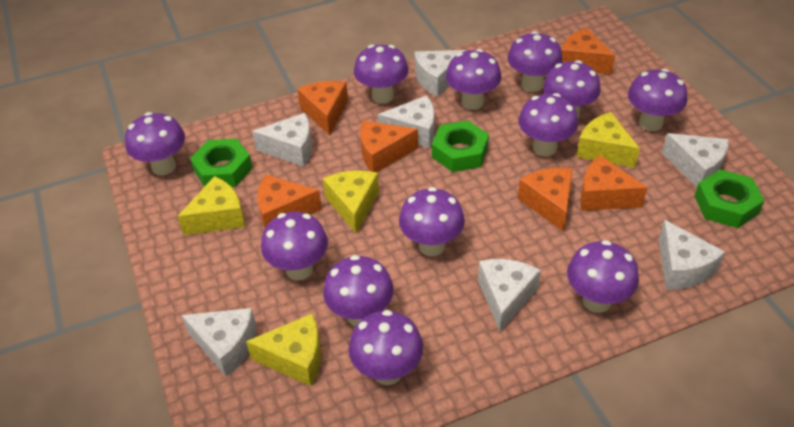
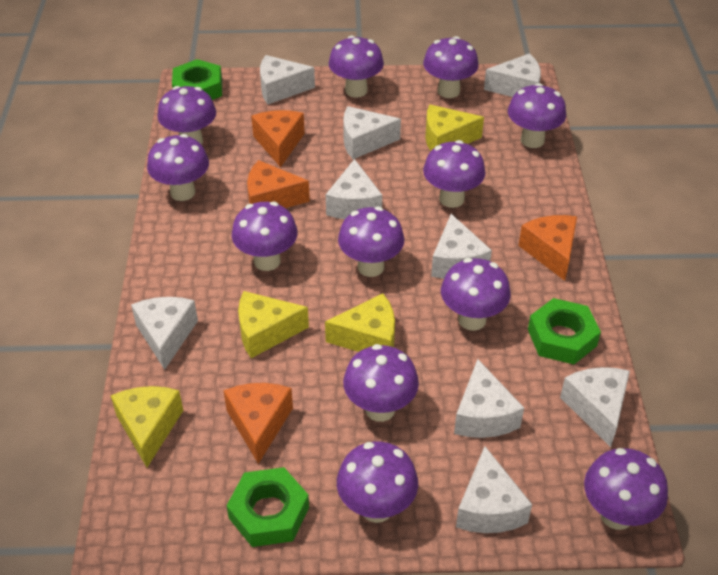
orange cheese: 6 -> 4
white cheese: 7 -> 9

